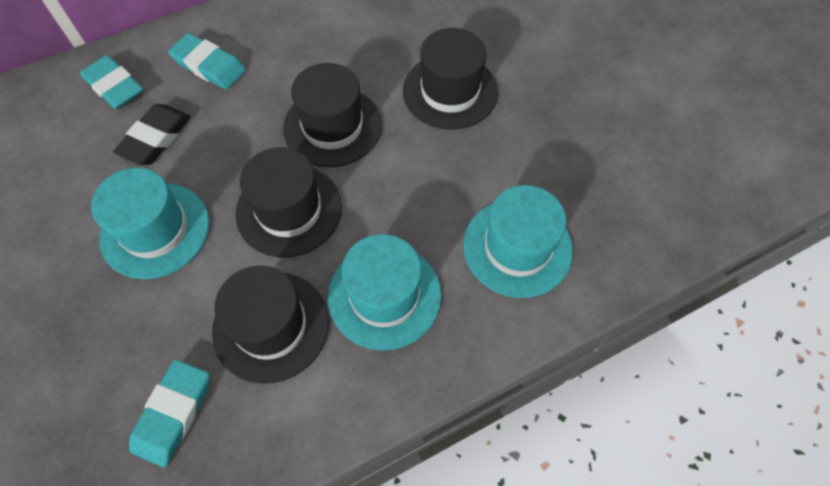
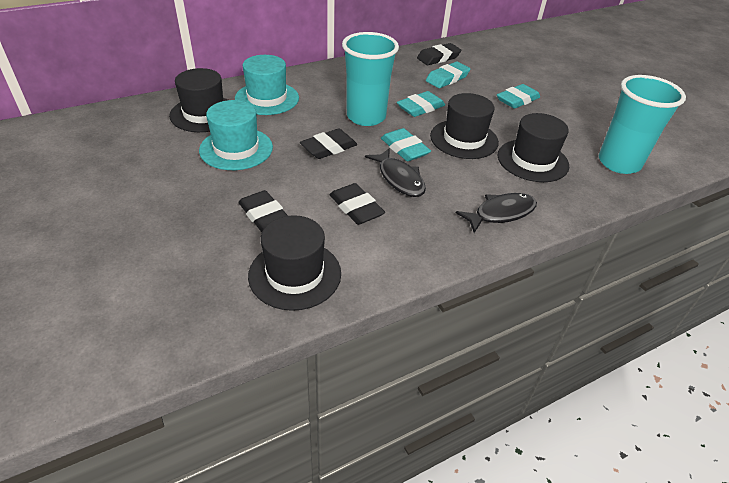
black eraser: 1 -> 4
black fish: 0 -> 2
turquoise cup: 0 -> 2
turquoise eraser: 3 -> 4
turquoise hat: 3 -> 2

